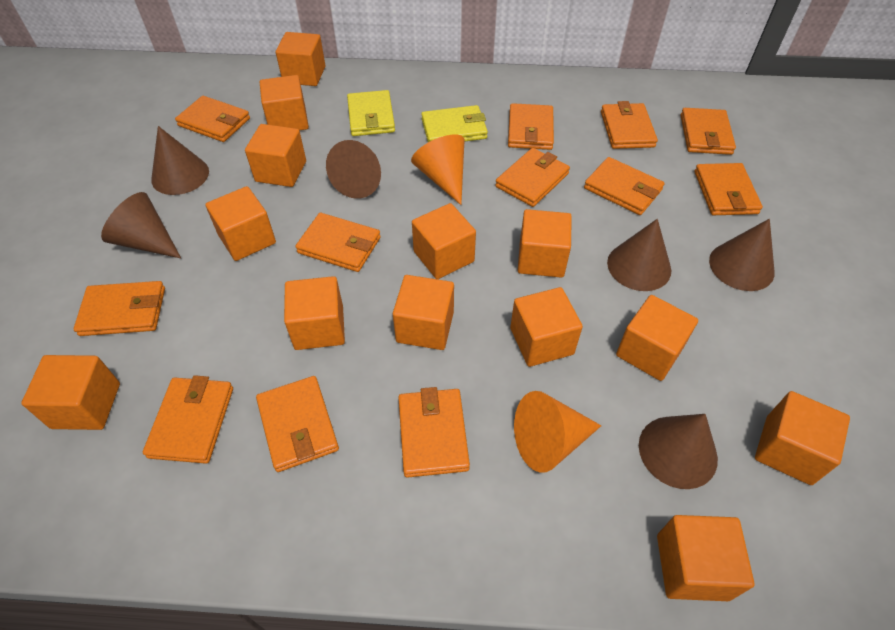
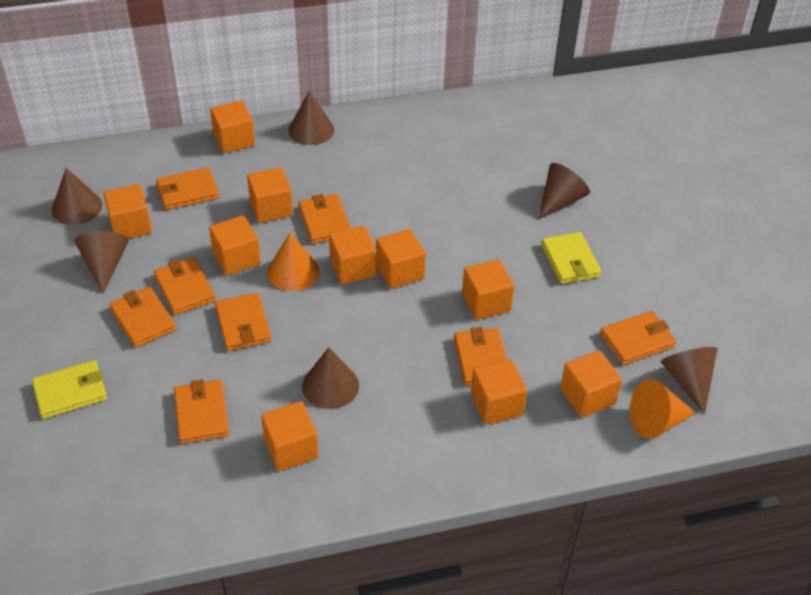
orange cube: 13 -> 10
orange wallet: 12 -> 8

